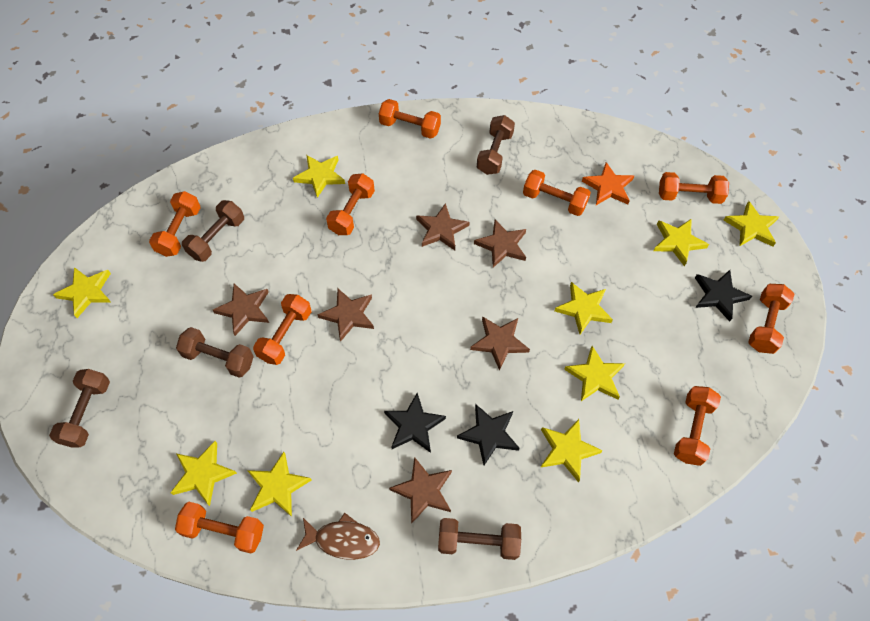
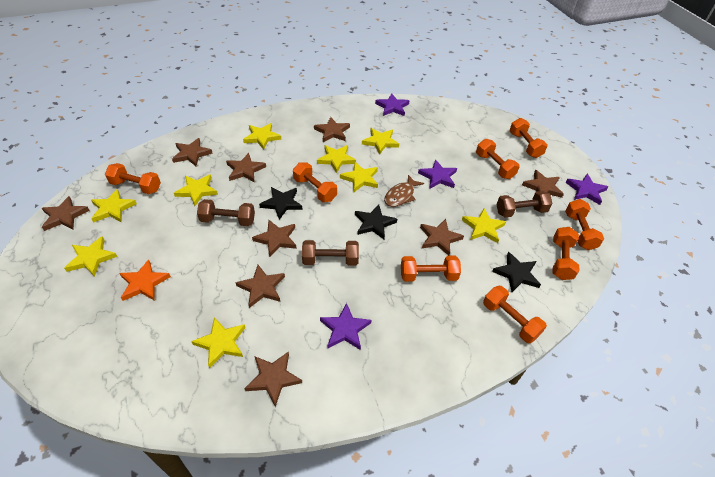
brown dumbbell: 5 -> 3
brown star: 6 -> 9
orange dumbbell: 9 -> 8
purple star: 0 -> 4

